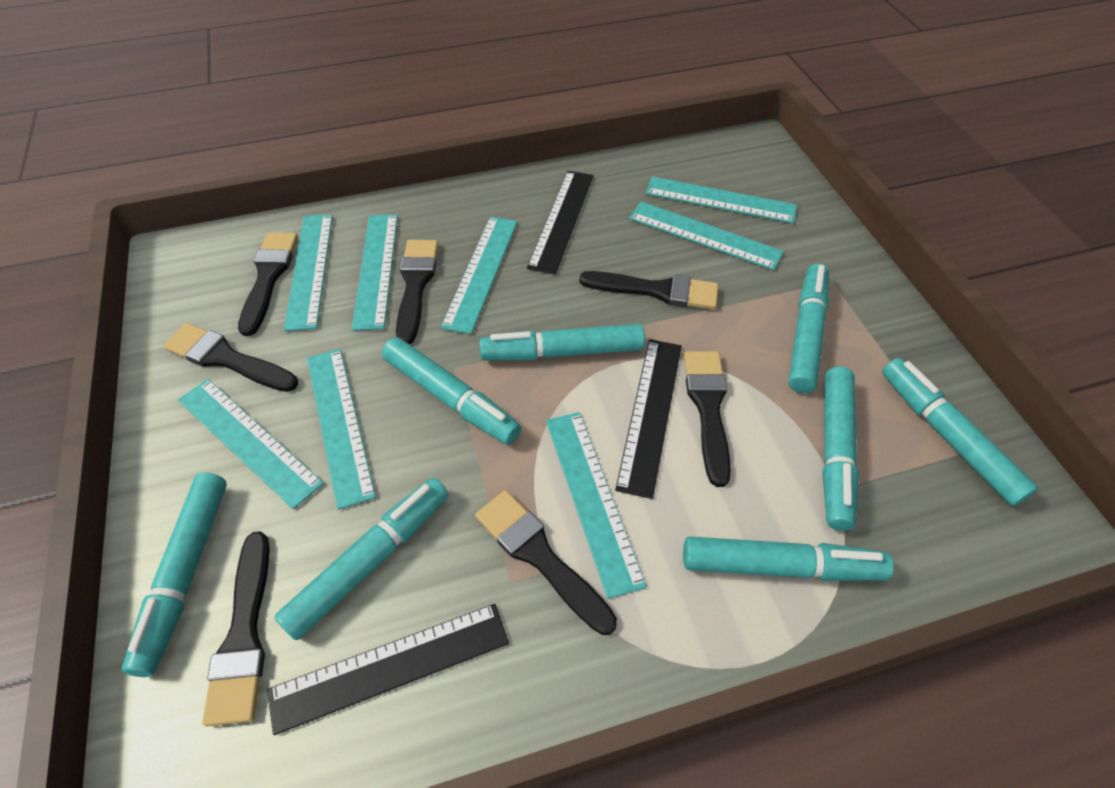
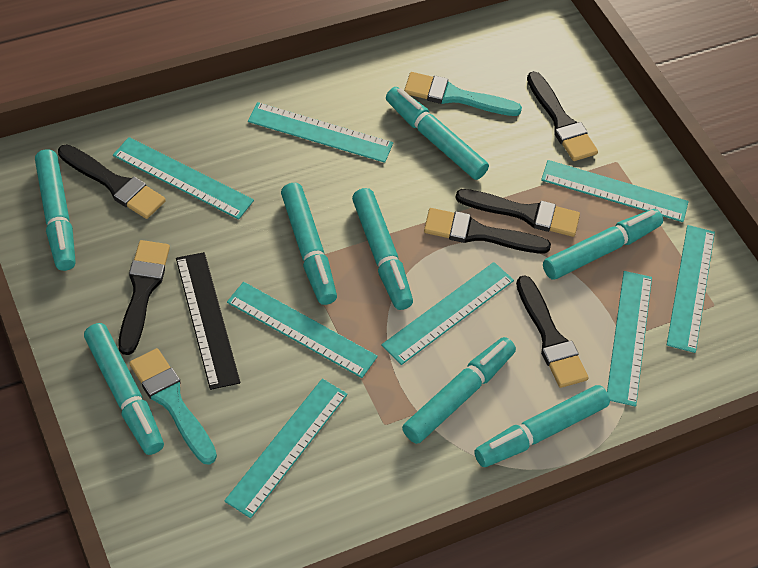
black brush: 7 -> 6
black ruler: 3 -> 1
turquoise brush: 0 -> 2

